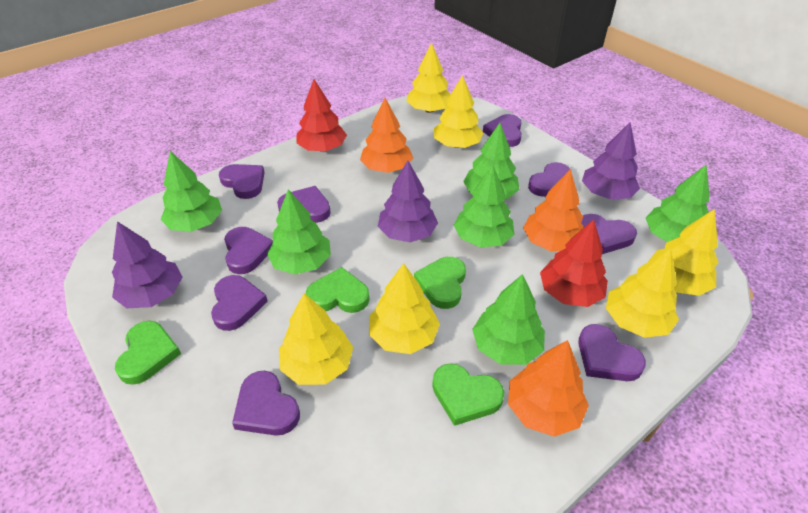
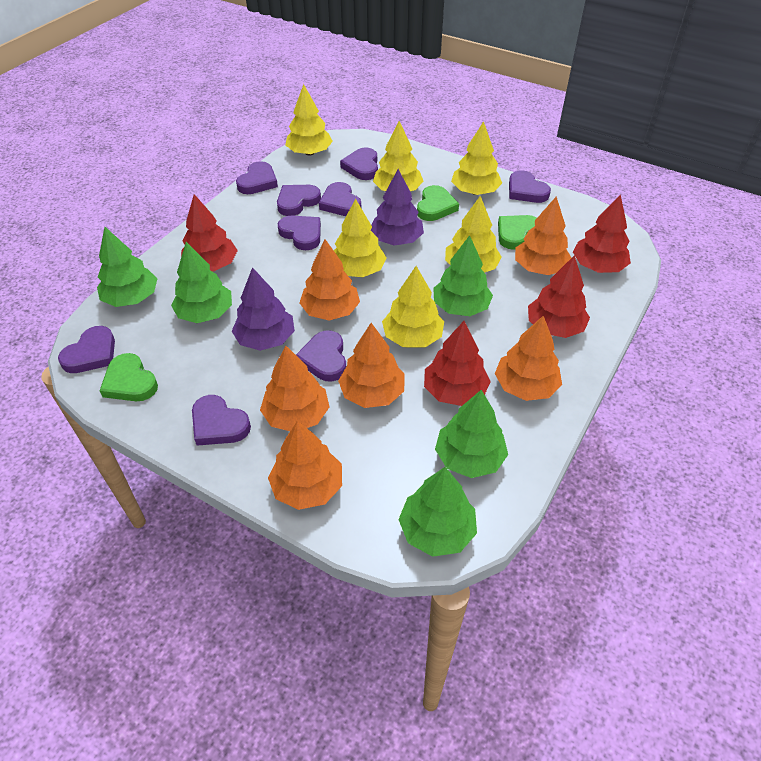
green heart: 4 -> 3
green tree: 6 -> 5
orange tree: 3 -> 6
purple tree: 3 -> 2
red tree: 2 -> 4

